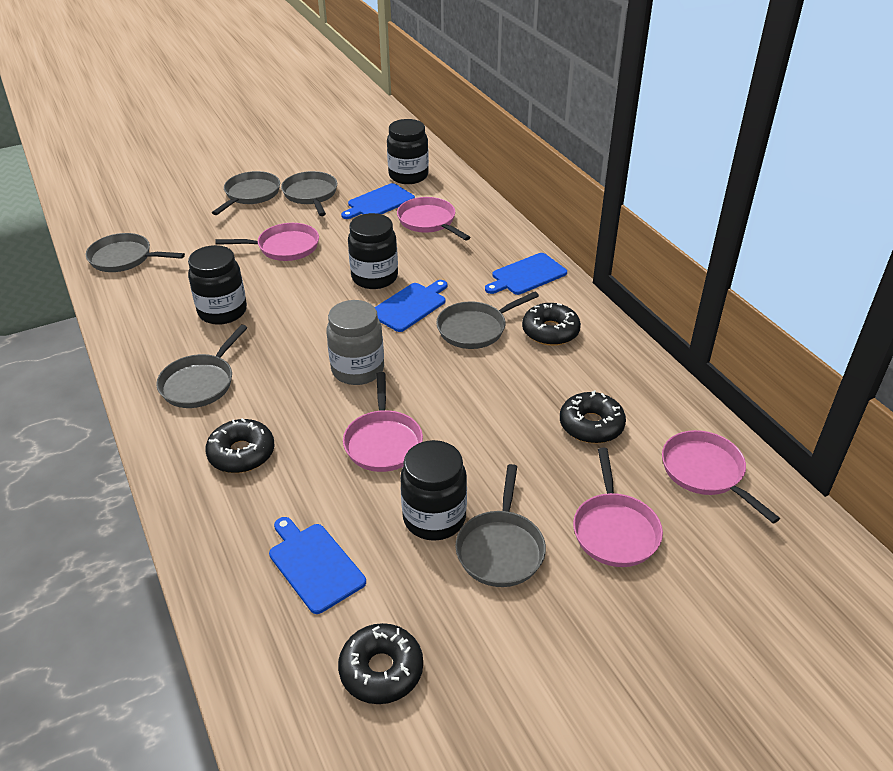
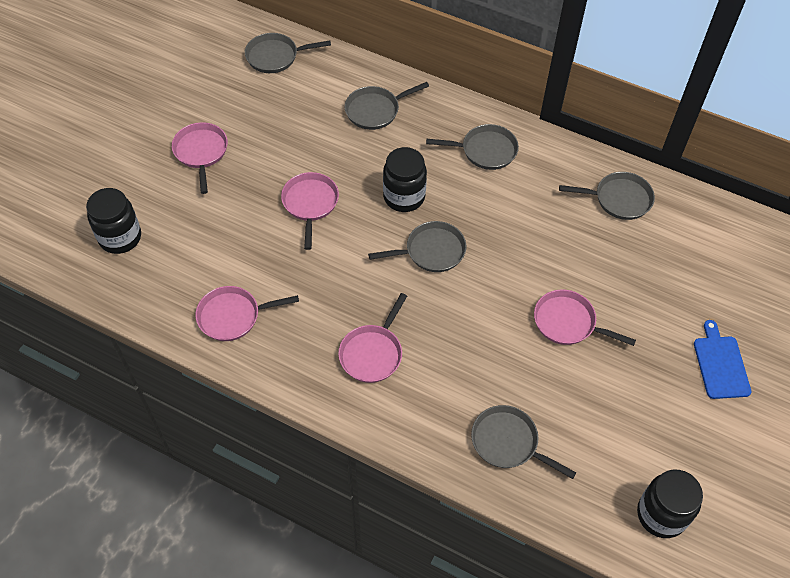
black donut: 4 -> 0
black jar: 4 -> 3
blue cutting board: 4 -> 1
grey jar: 1 -> 0

